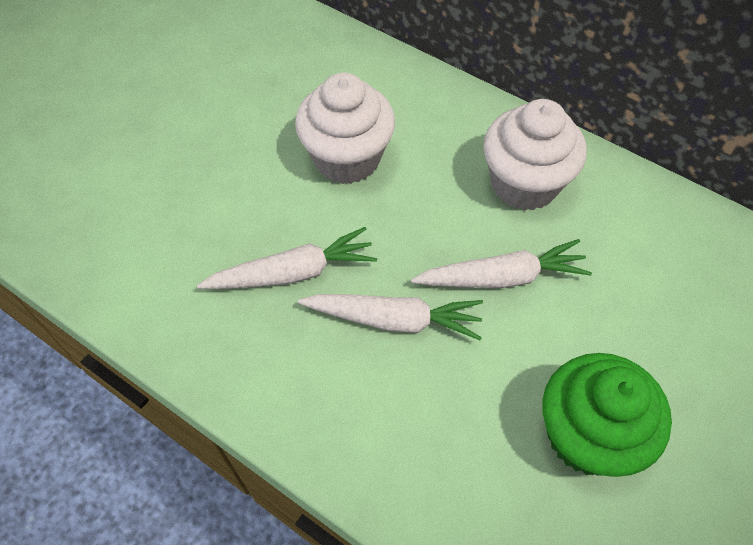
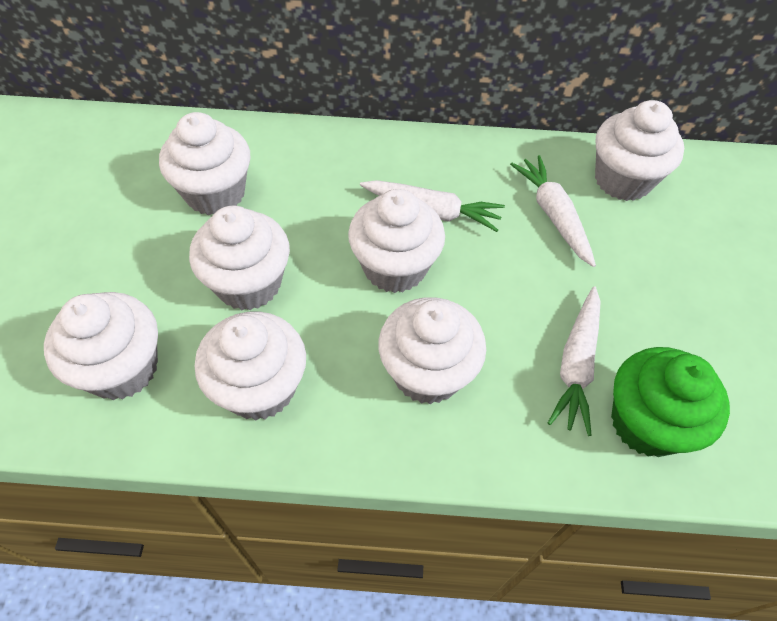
white cupcake: 2 -> 7

